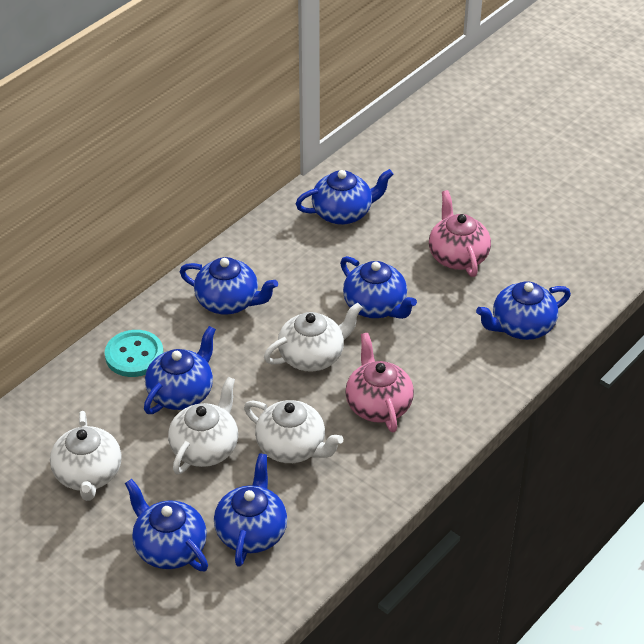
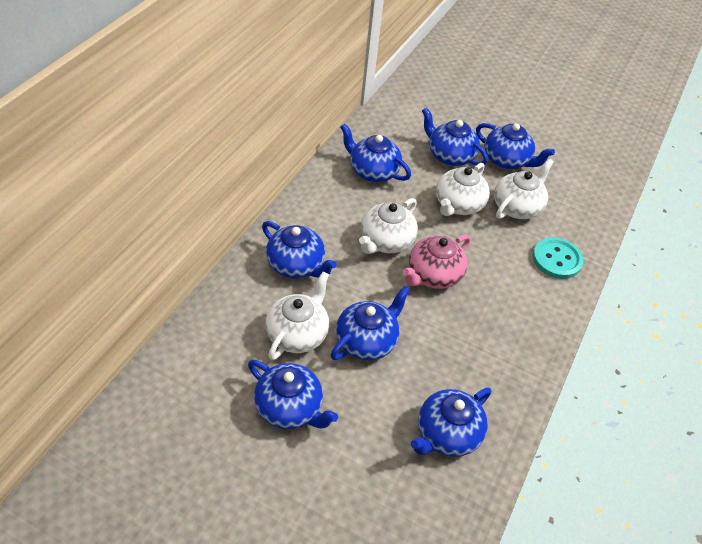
pink teapot: 2 -> 1

